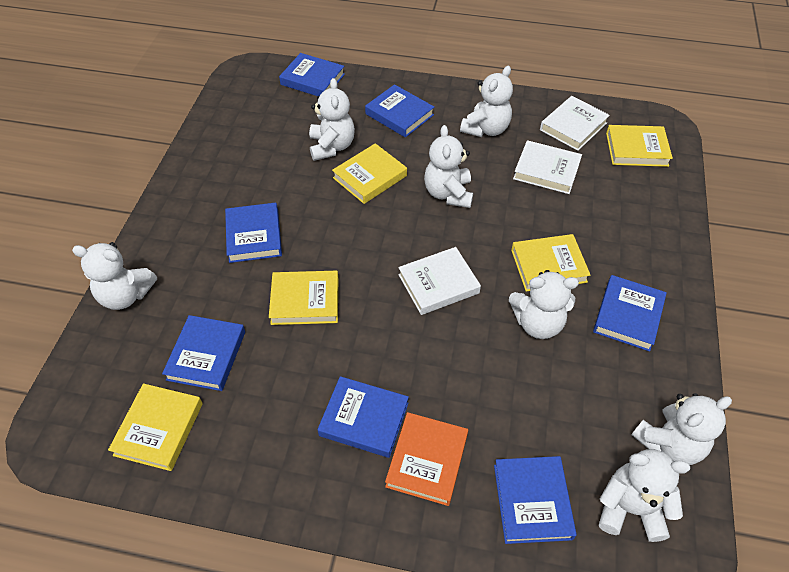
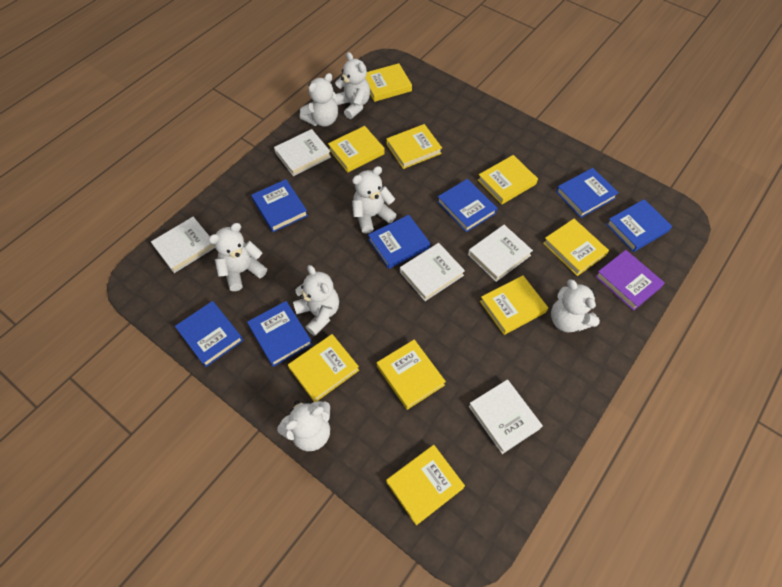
orange book: 1 -> 0
purple book: 0 -> 1
white book: 3 -> 5
yellow book: 5 -> 9

